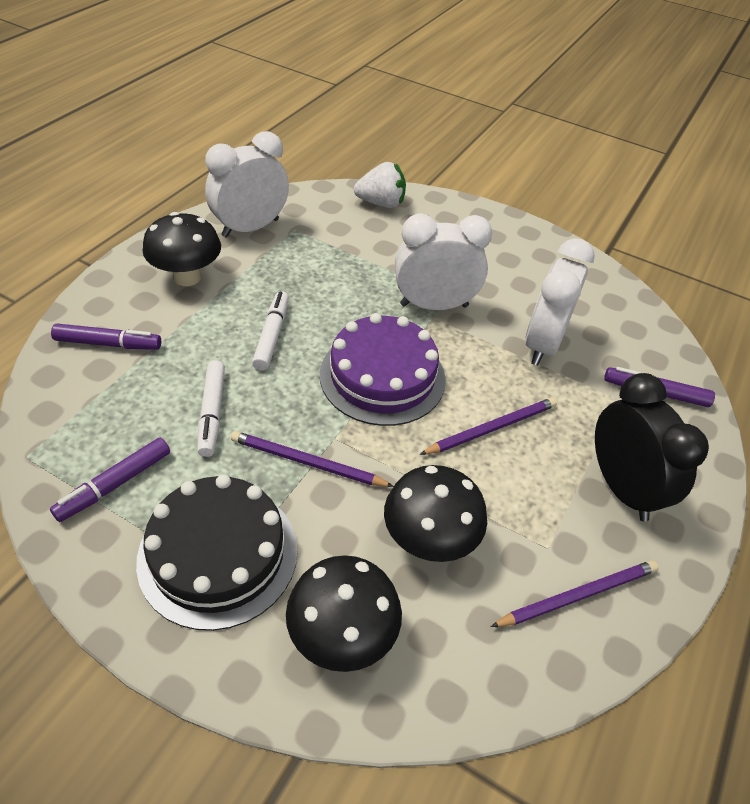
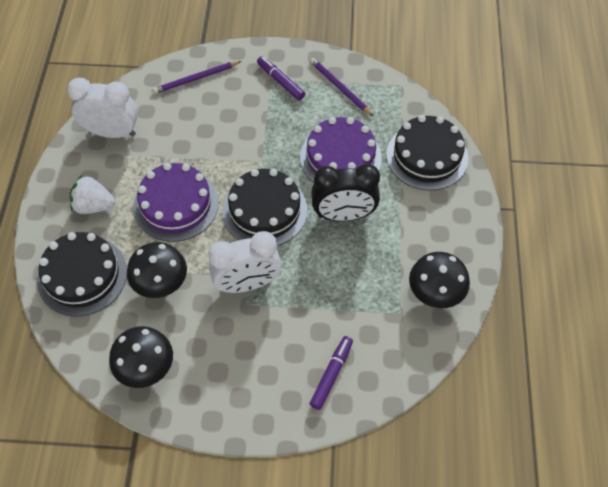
black cake: 1 -> 3
purple cake: 1 -> 2
purple marker: 3 -> 2
purple pencil: 3 -> 2
white clock: 3 -> 2
white marker: 2 -> 0

